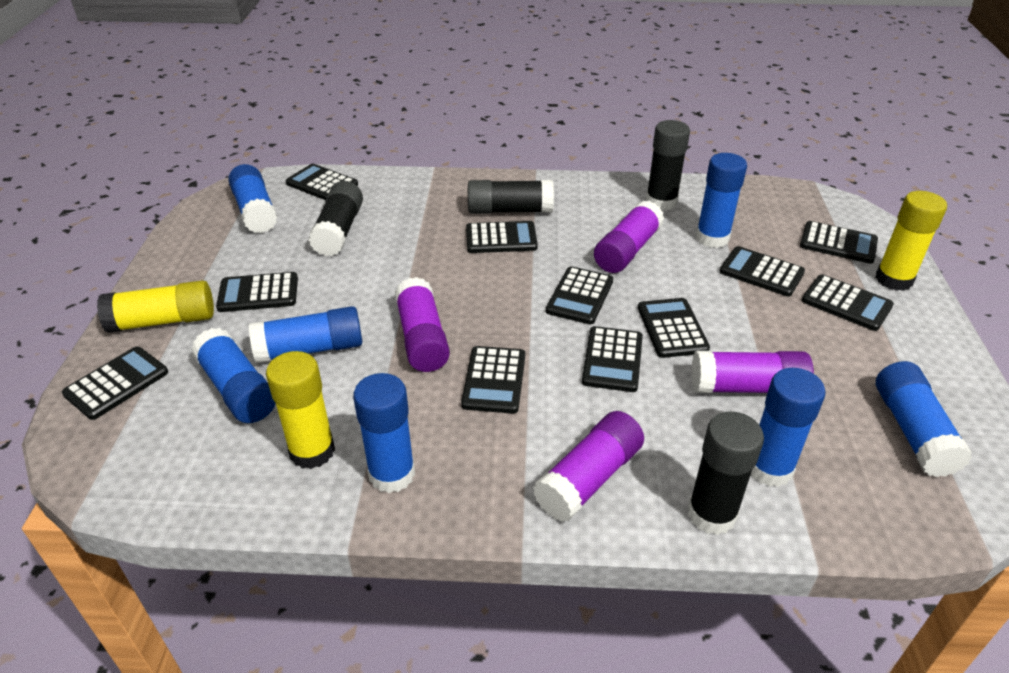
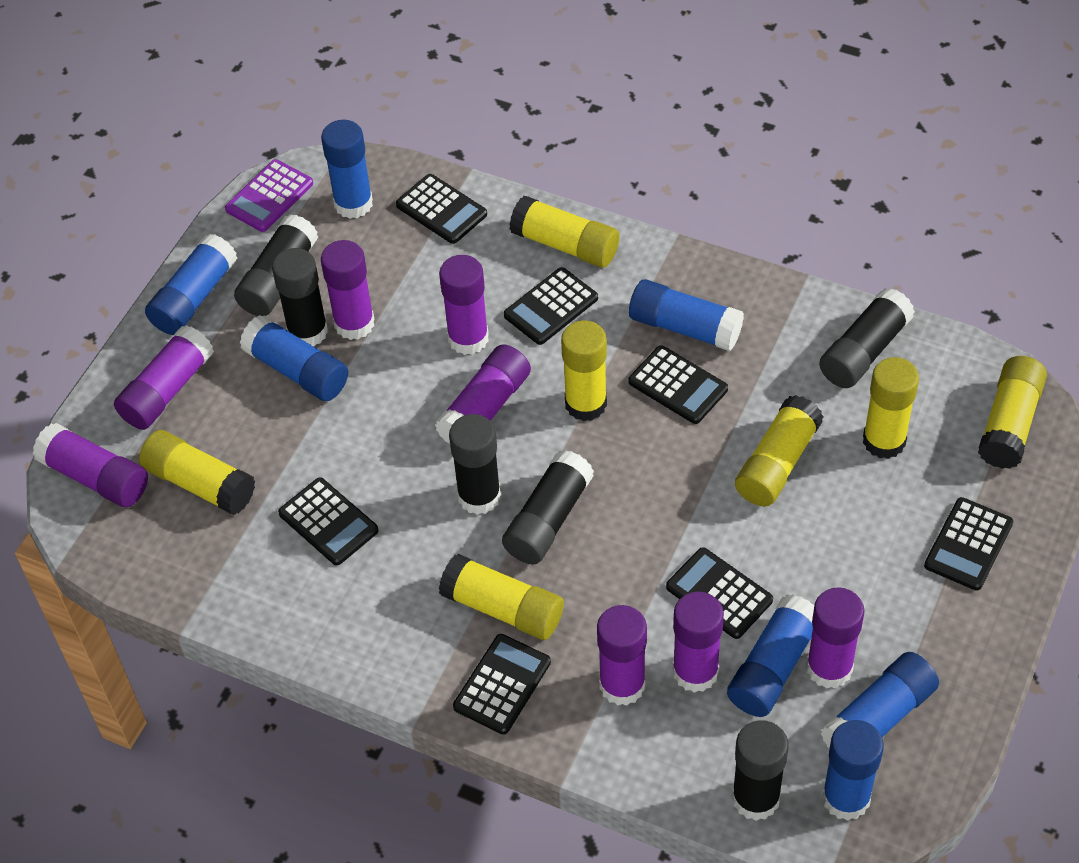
black calculator: 11 -> 7
black glue stick: 4 -> 6
purple calculator: 0 -> 1
purple glue stick: 4 -> 8
yellow glue stick: 3 -> 7

